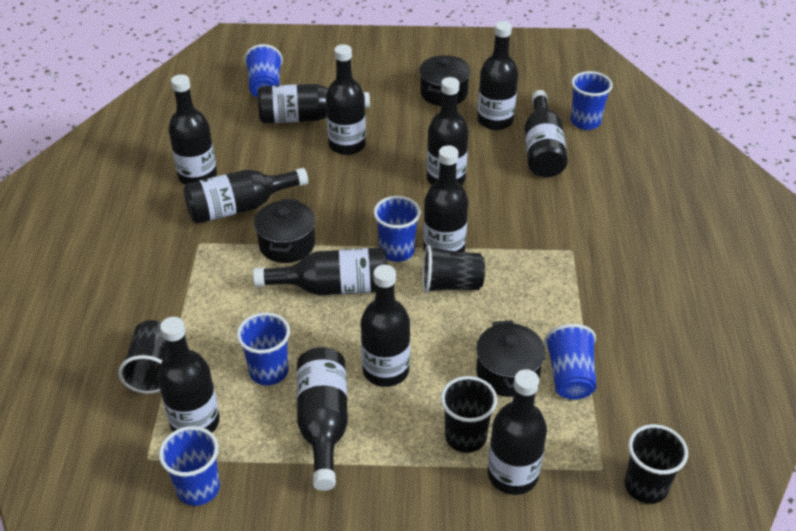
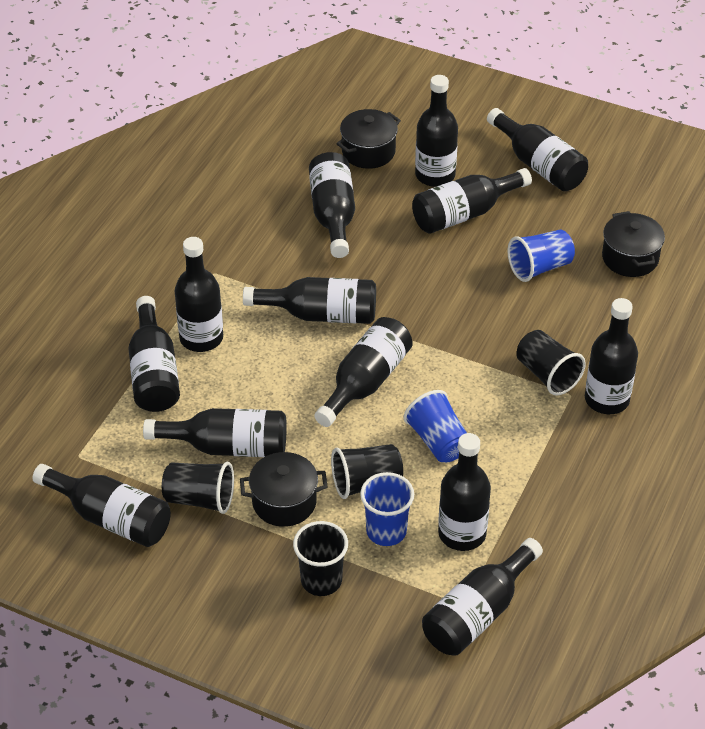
blue cup: 6 -> 3

